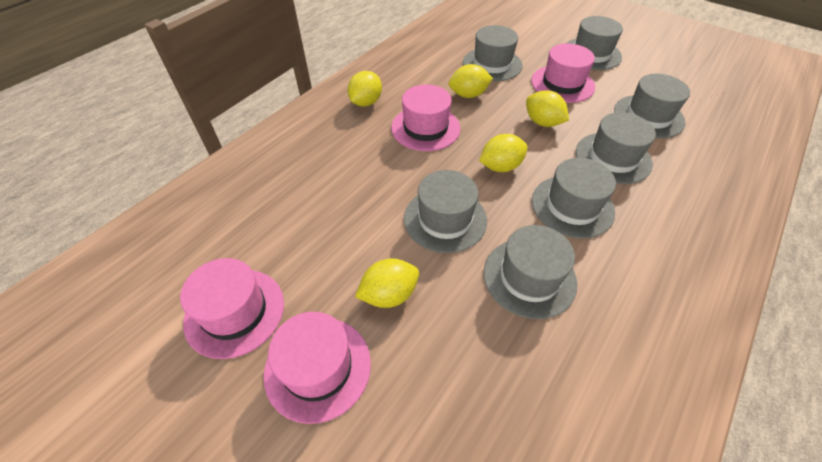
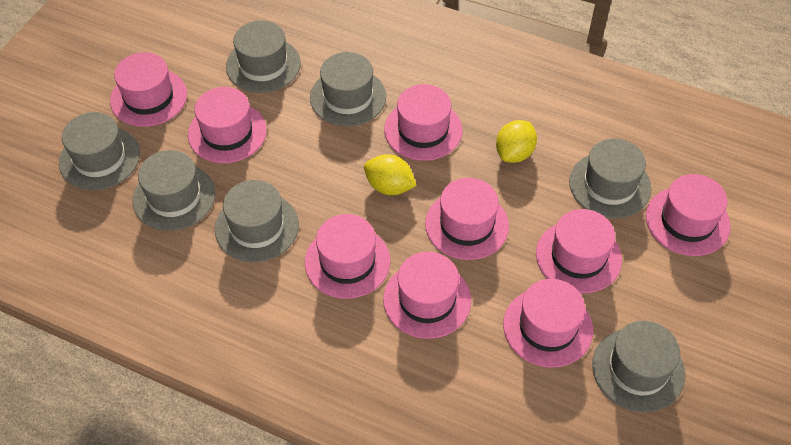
pink hat: 4 -> 9
yellow lemon: 5 -> 2

